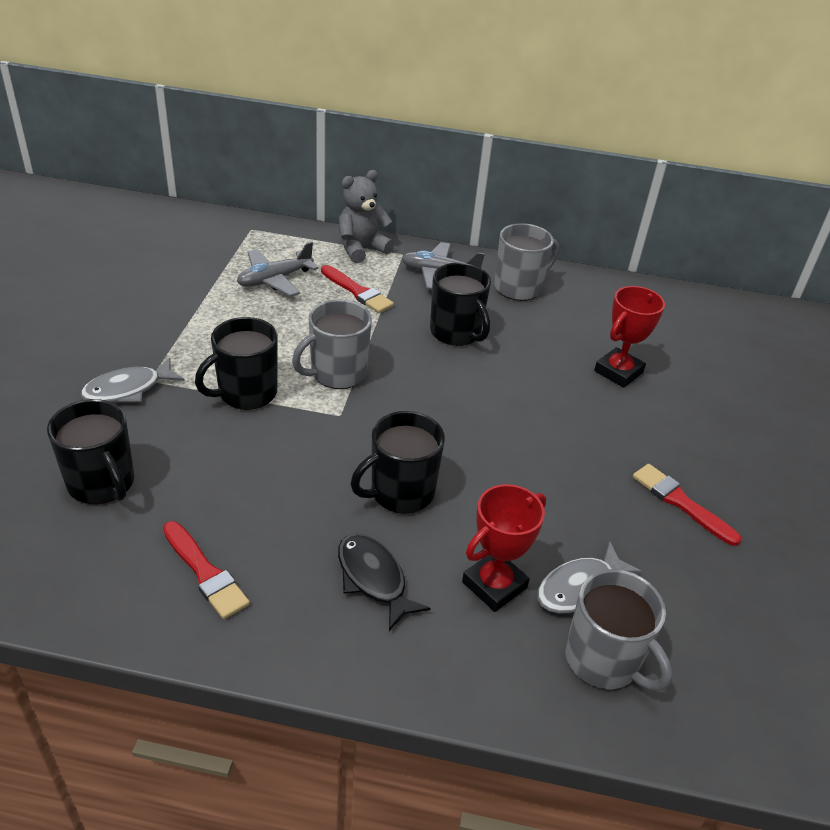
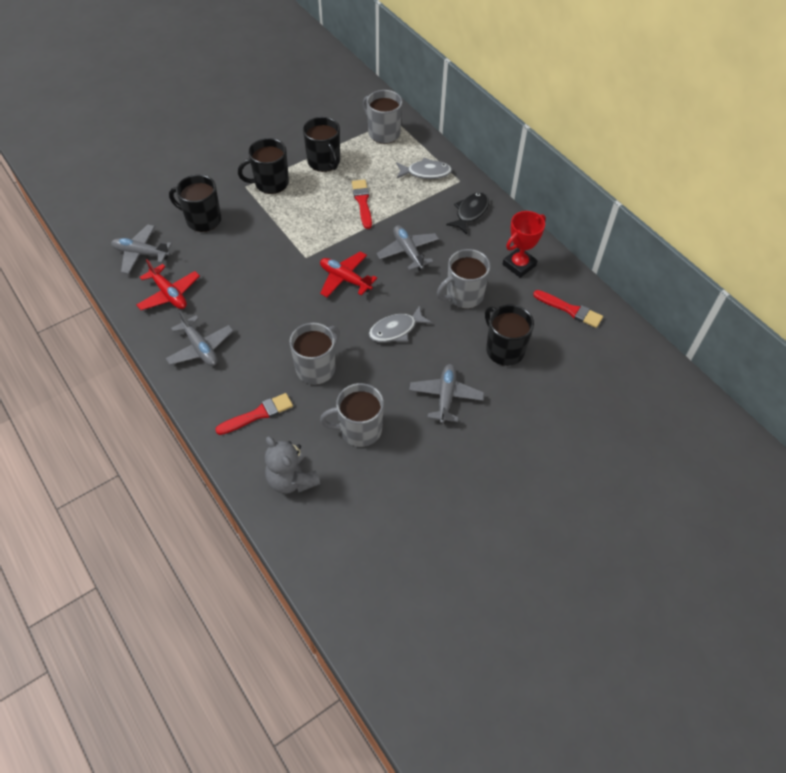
grey mug: 3 -> 4
grey plane: 2 -> 4
red plane: 0 -> 2
red trophy: 2 -> 1

